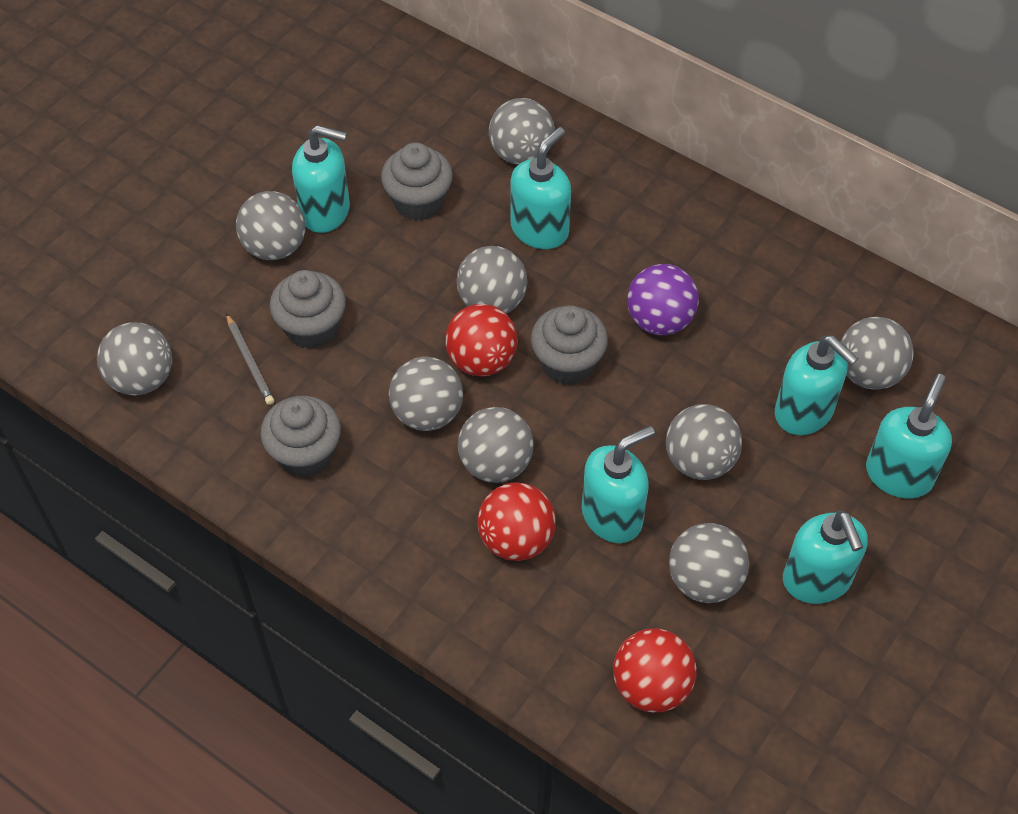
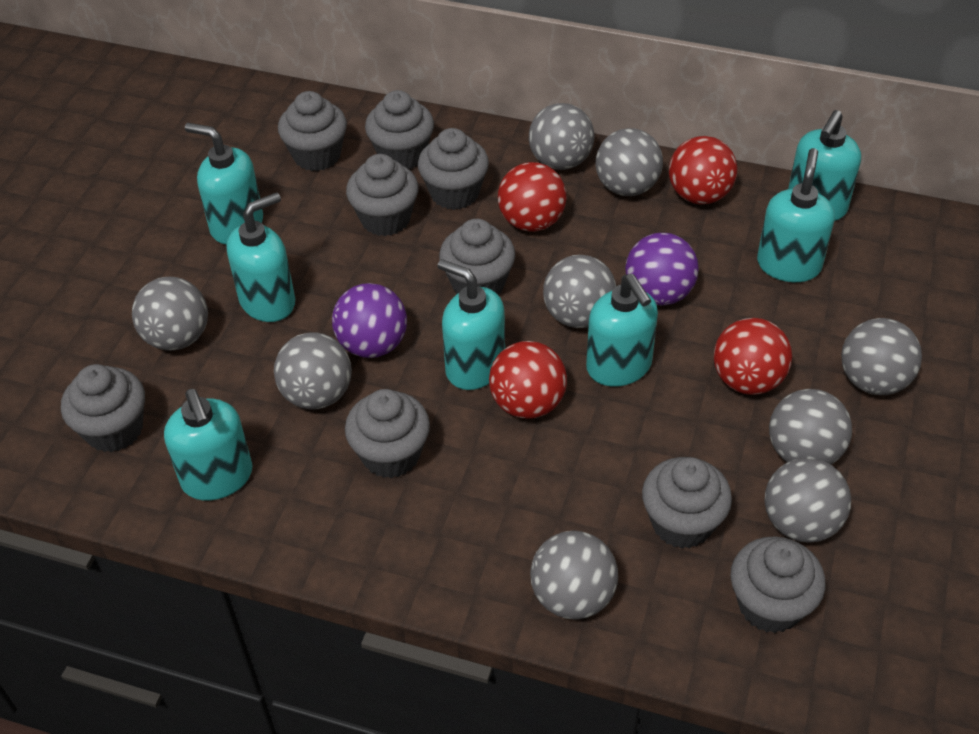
grey cupcake: 4 -> 9
grey pencil: 1 -> 0
purple ball: 1 -> 2
red ball: 3 -> 4
turquoise soap dispenser: 6 -> 7

